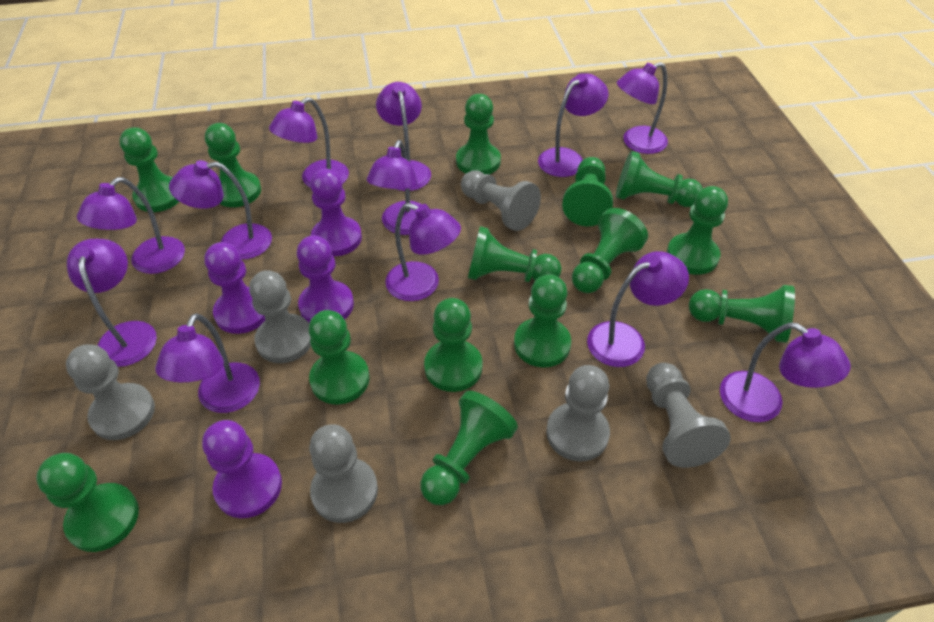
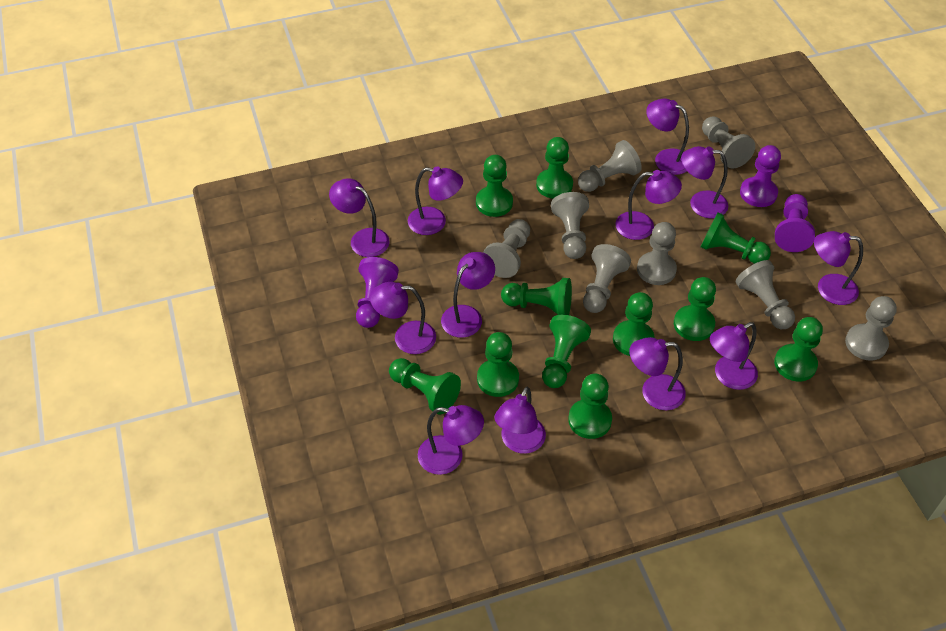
green pawn: 14 -> 11
grey pawn: 6 -> 8
purple pawn: 4 -> 3

